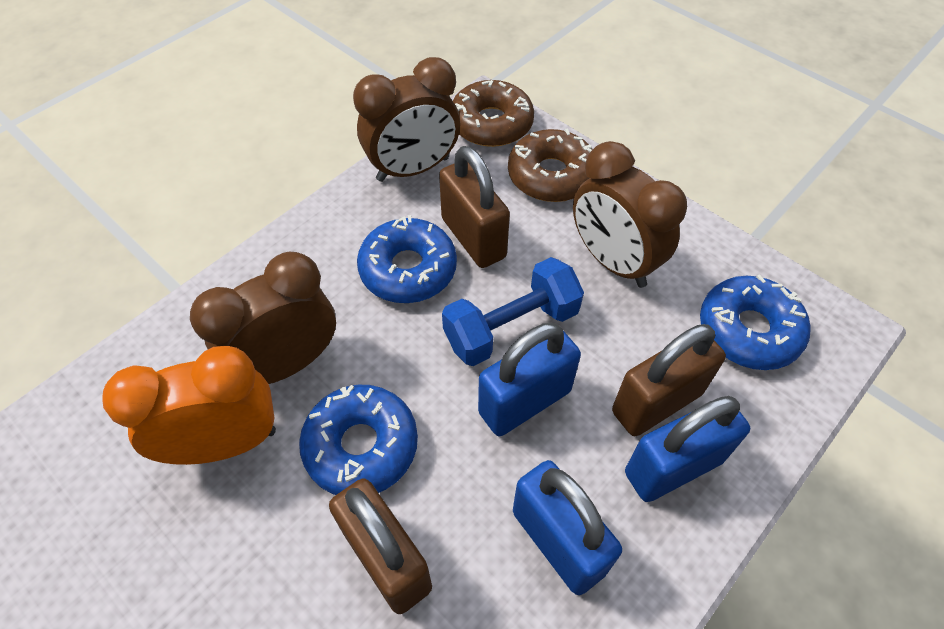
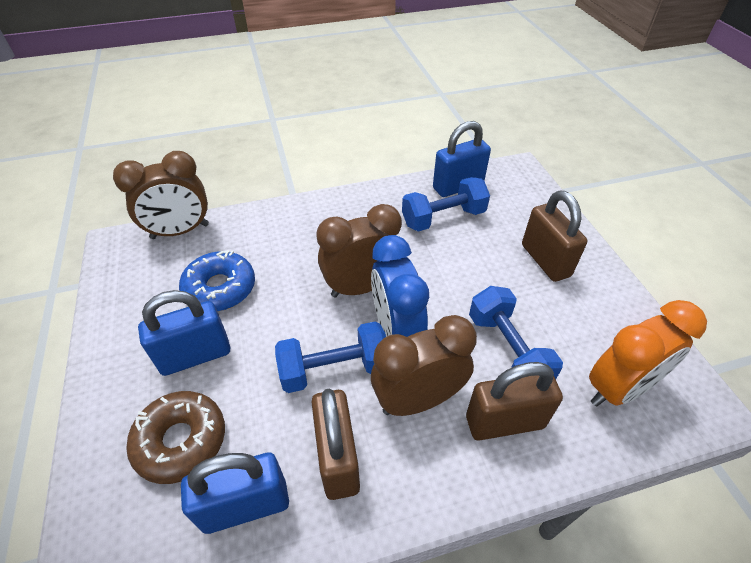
blue clock: 0 -> 1
blue donut: 3 -> 1
blue dumbbell: 1 -> 3
brown donut: 2 -> 1

